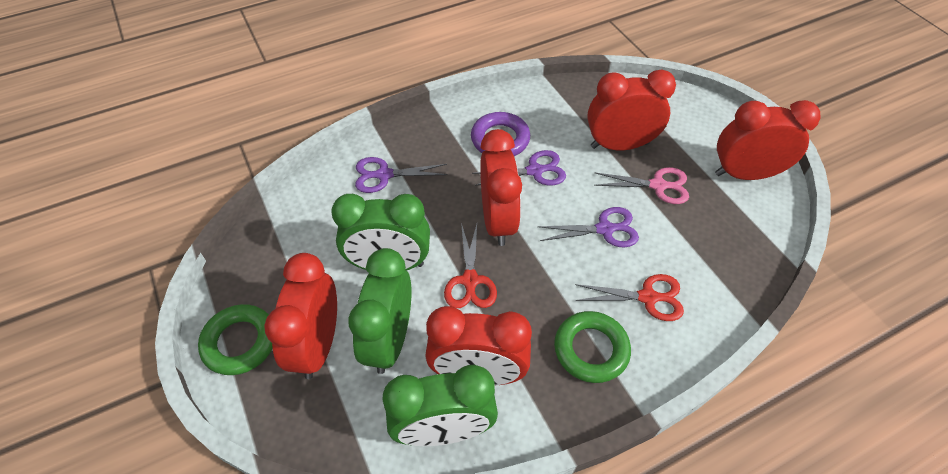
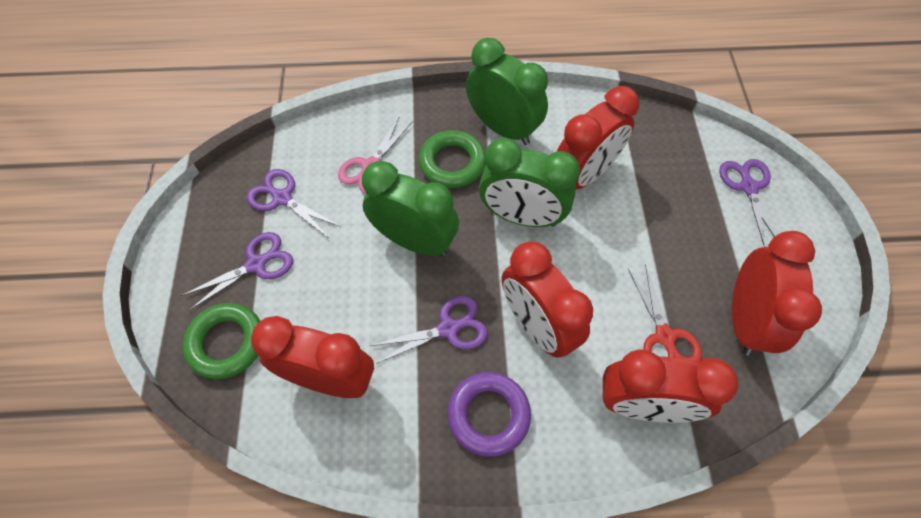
purple scissors: 3 -> 4
red scissors: 2 -> 1

